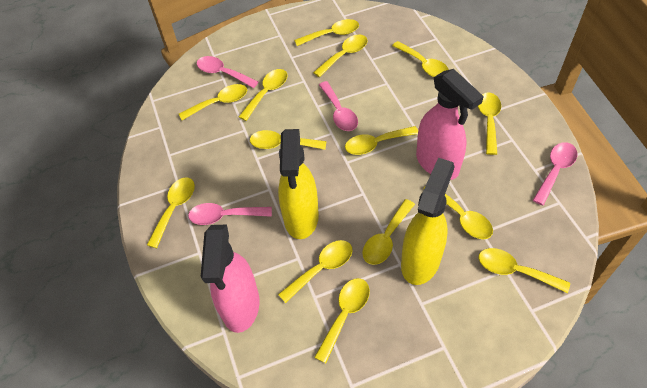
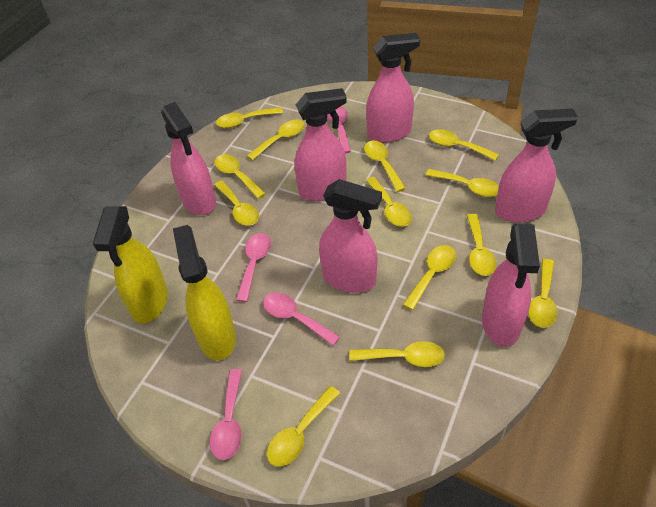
pink spray bottle: 2 -> 6
yellow spoon: 14 -> 13

